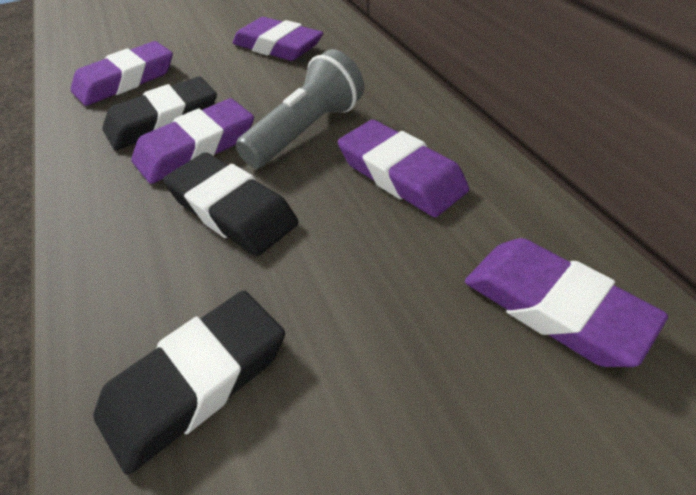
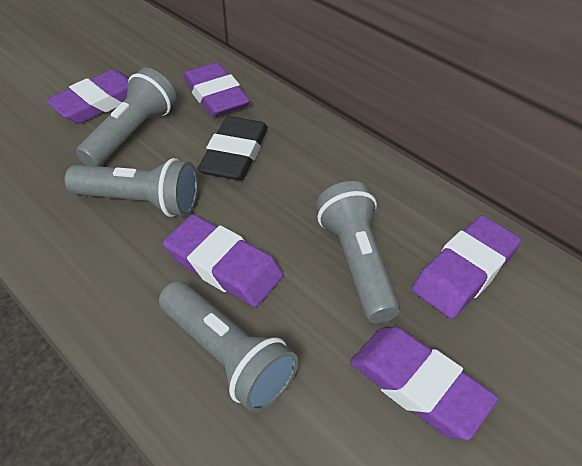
black eraser: 3 -> 1
grey flashlight: 1 -> 4

